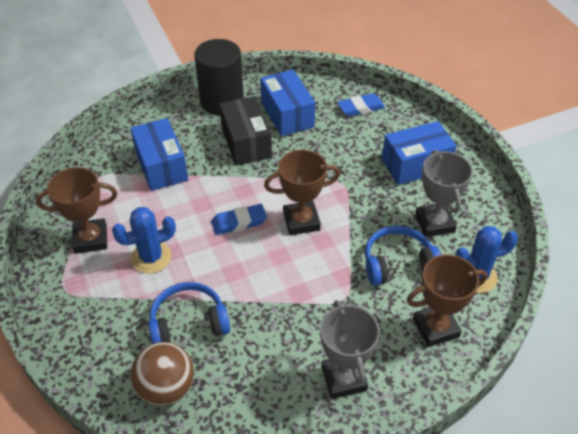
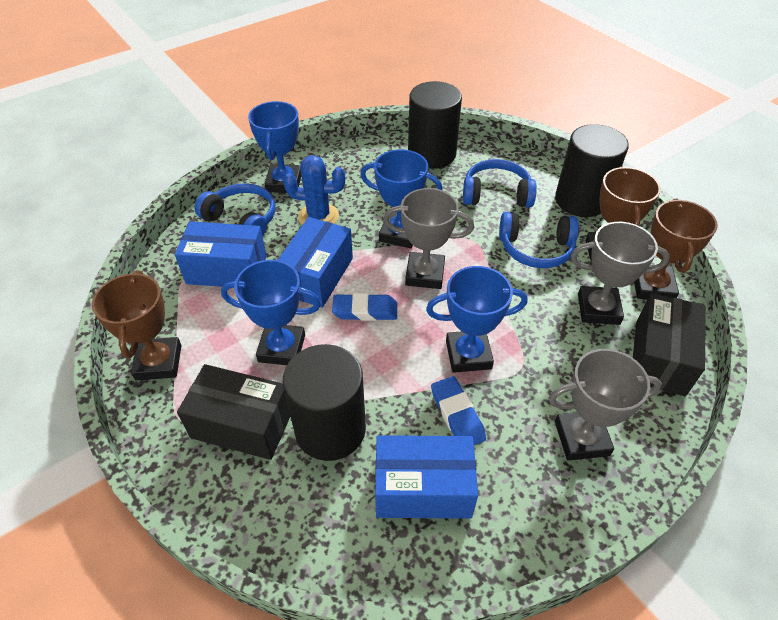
black box: 1 -> 2
black cylinder: 1 -> 3
blue cactus: 2 -> 1
blue headphones: 2 -> 3
blue trophy: 0 -> 4
brown ball: 1 -> 0
grey trophy: 2 -> 3

